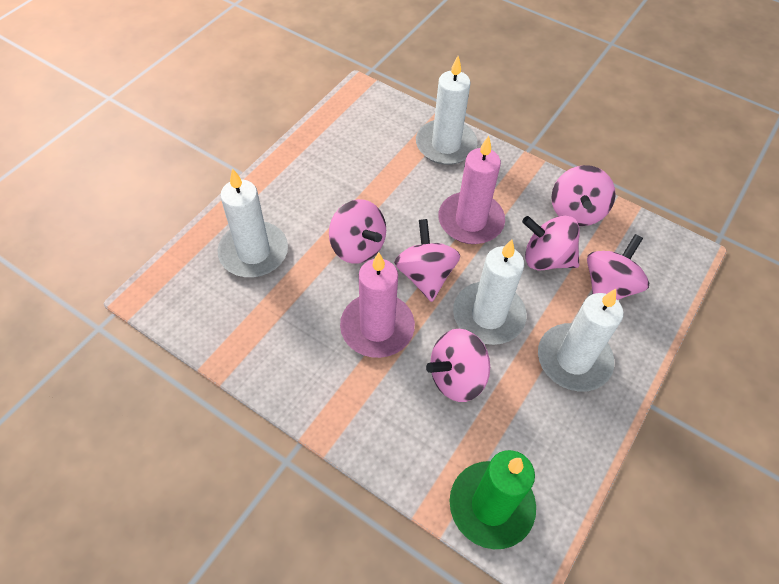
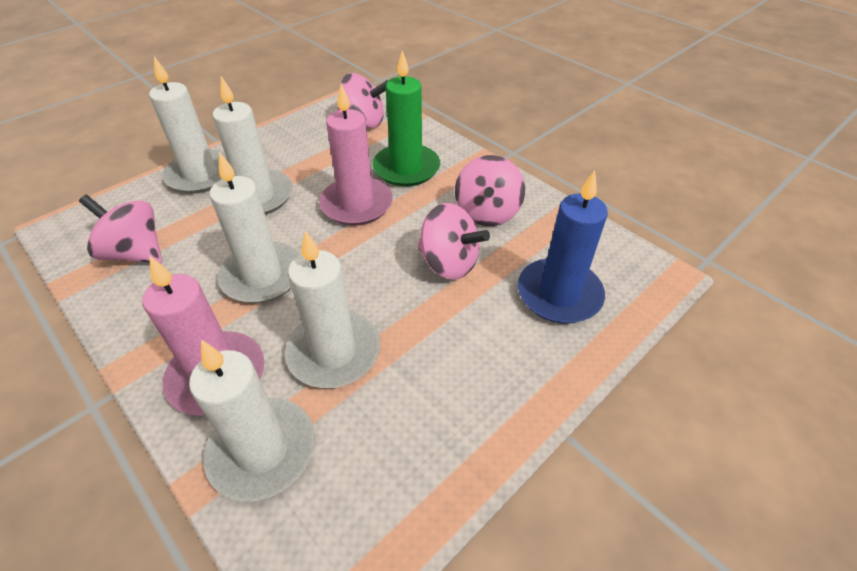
blue candle: 0 -> 1
pink spinning top: 6 -> 4
white candle: 4 -> 5

